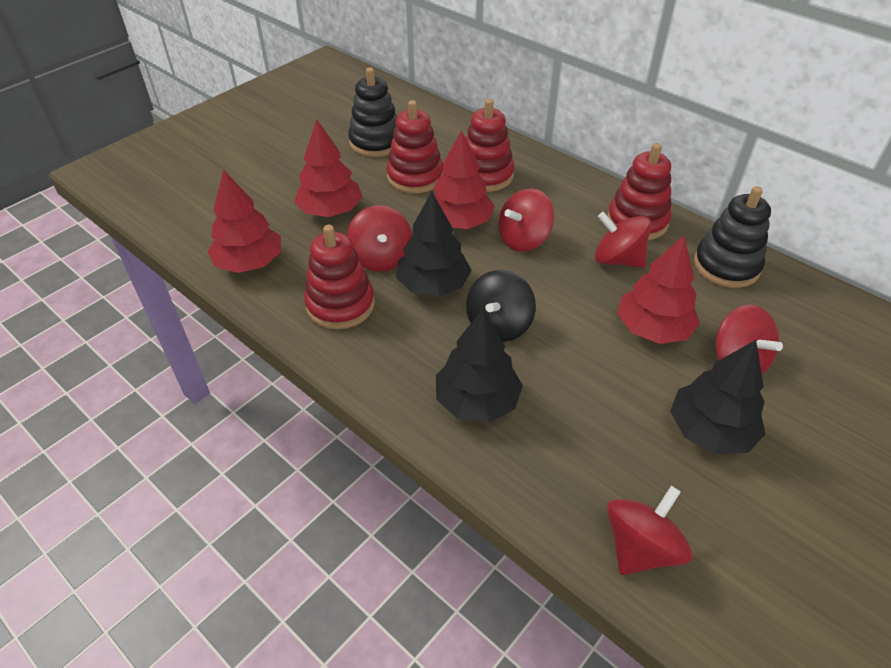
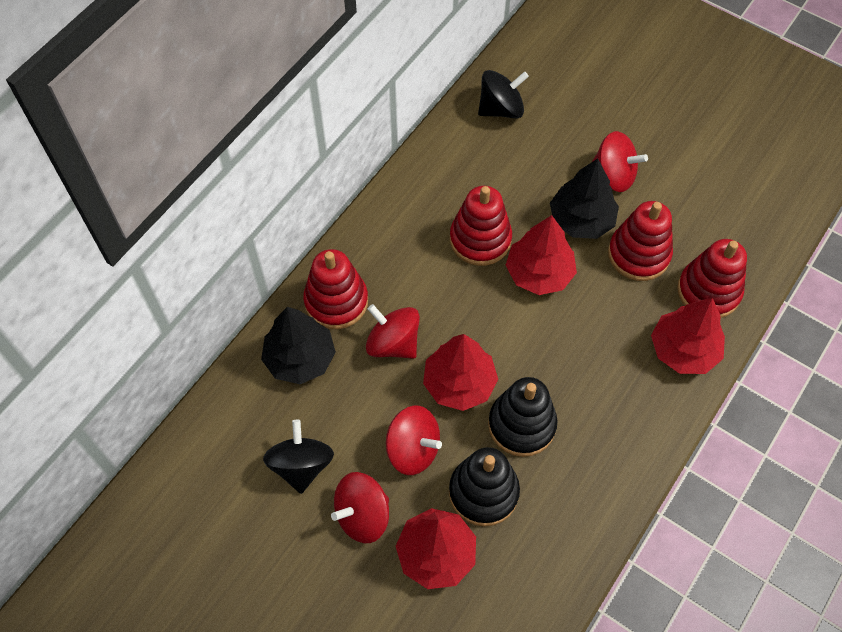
black spinning top: 1 -> 2
black tree: 3 -> 2
red spinning top: 5 -> 4

